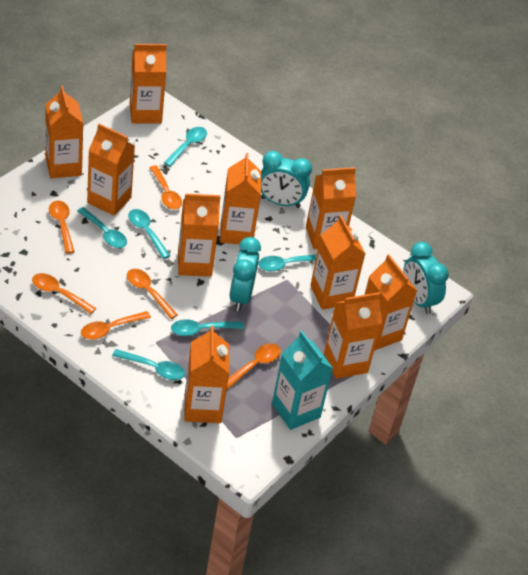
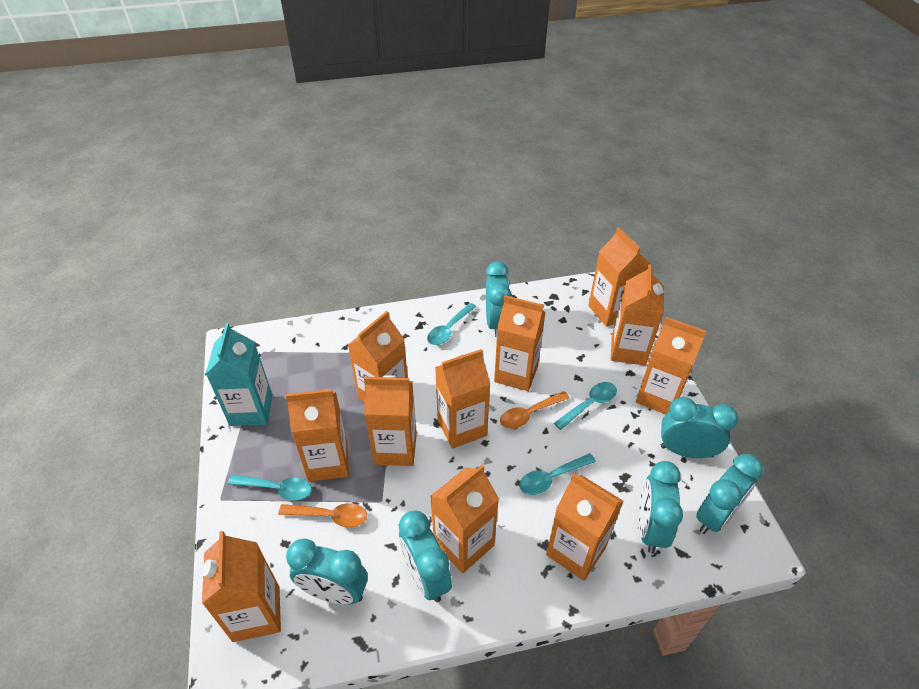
orange carton: 10 -> 11
orange spoon: 6 -> 2
turquoise clock: 3 -> 6
turquoise spoon: 6 -> 4

